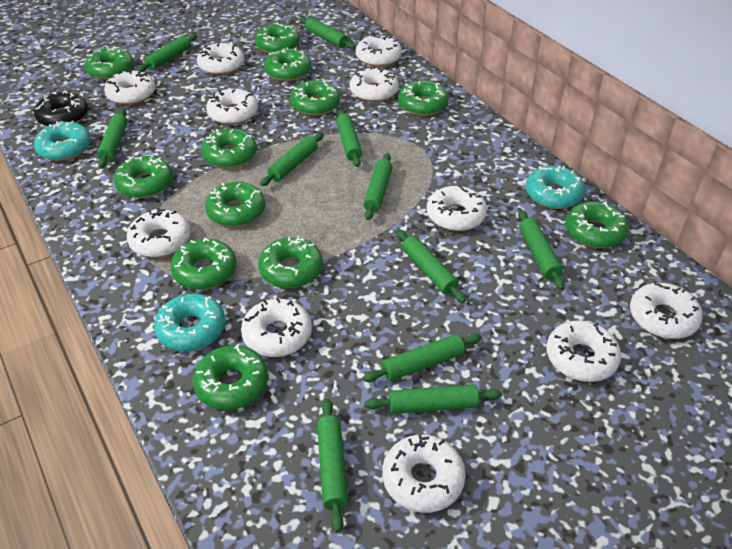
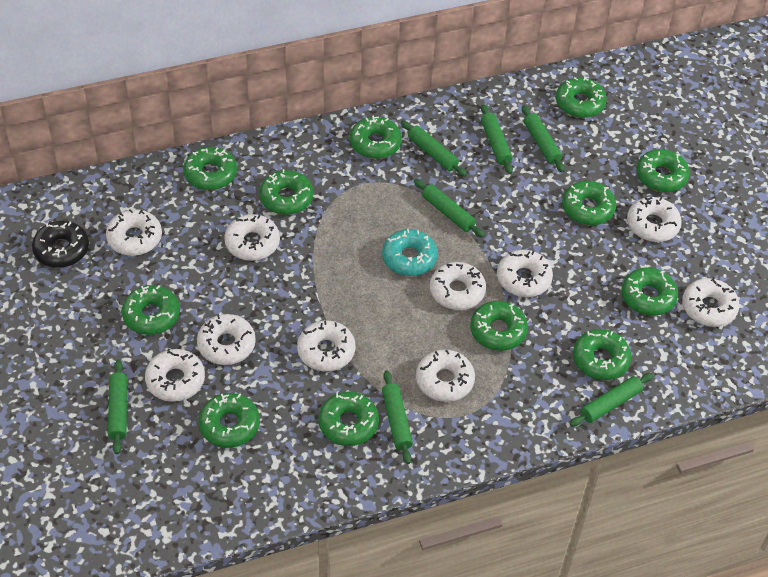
green rolling pin: 11 -> 7
turquoise donut: 3 -> 1
white donut: 11 -> 10

